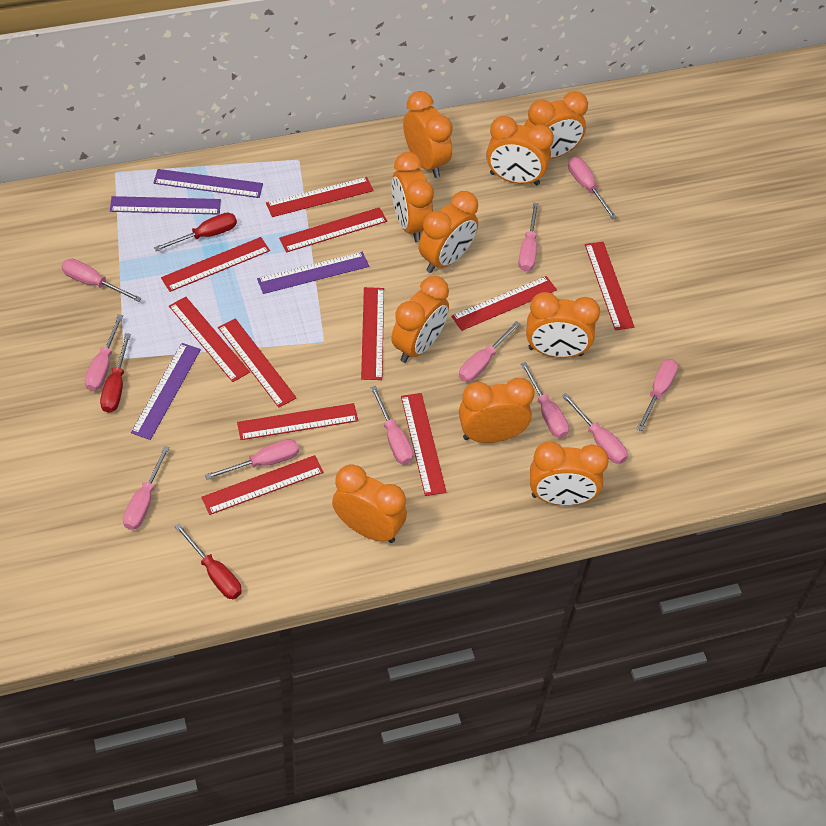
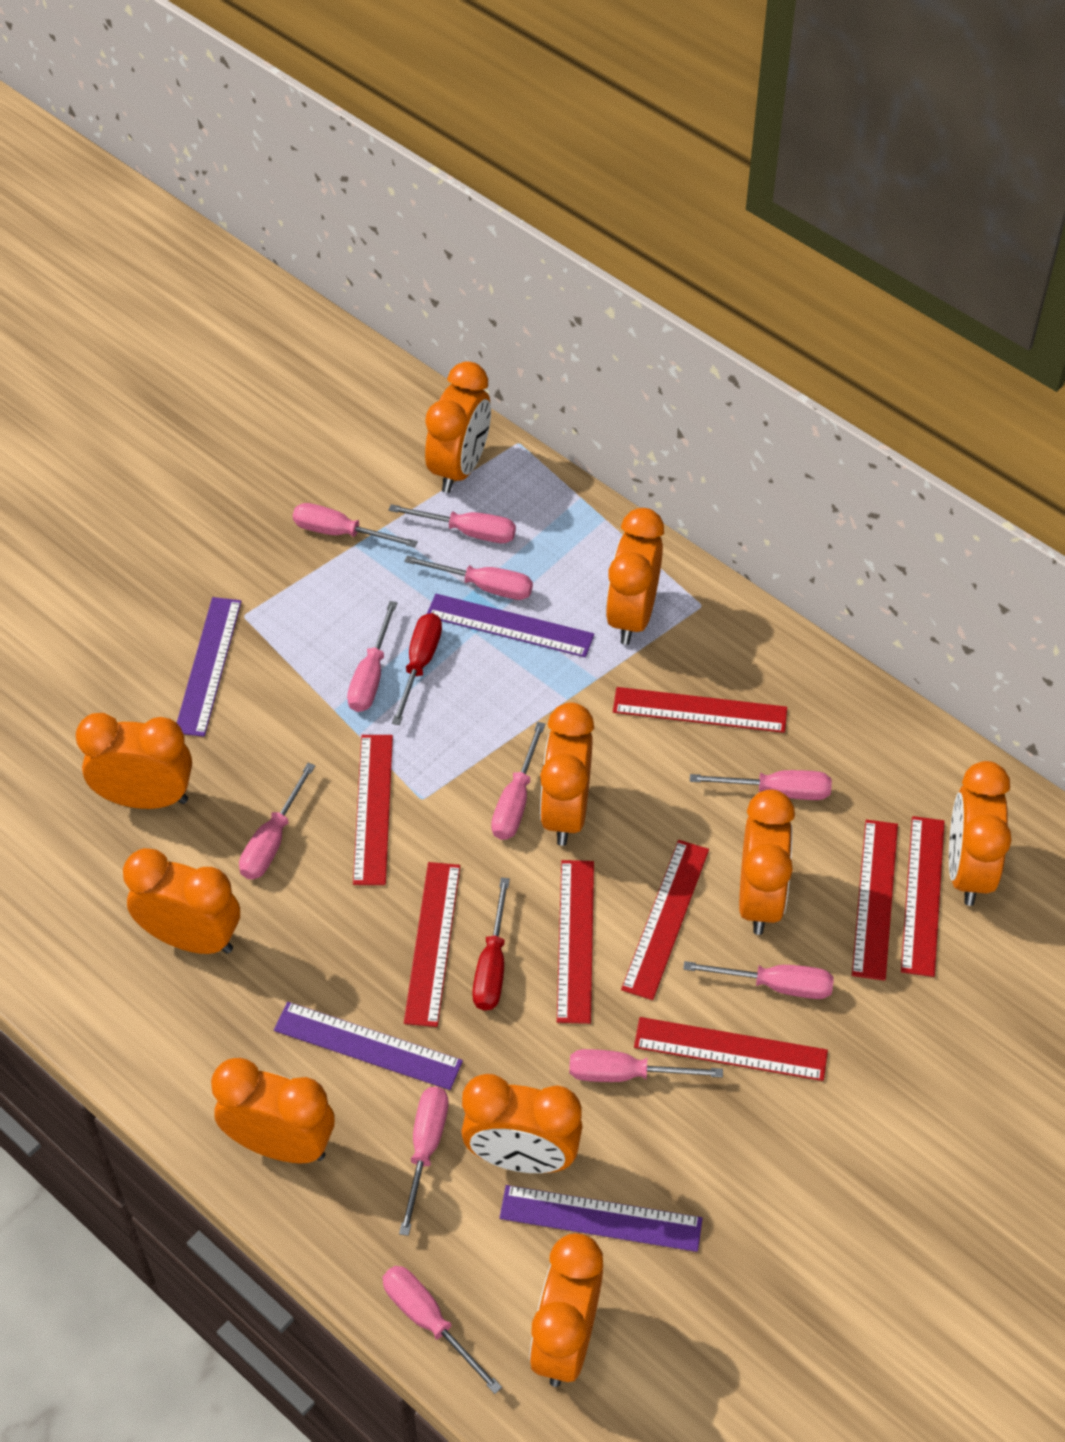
red ruler: 11 -> 8
red screwdriver: 3 -> 2

